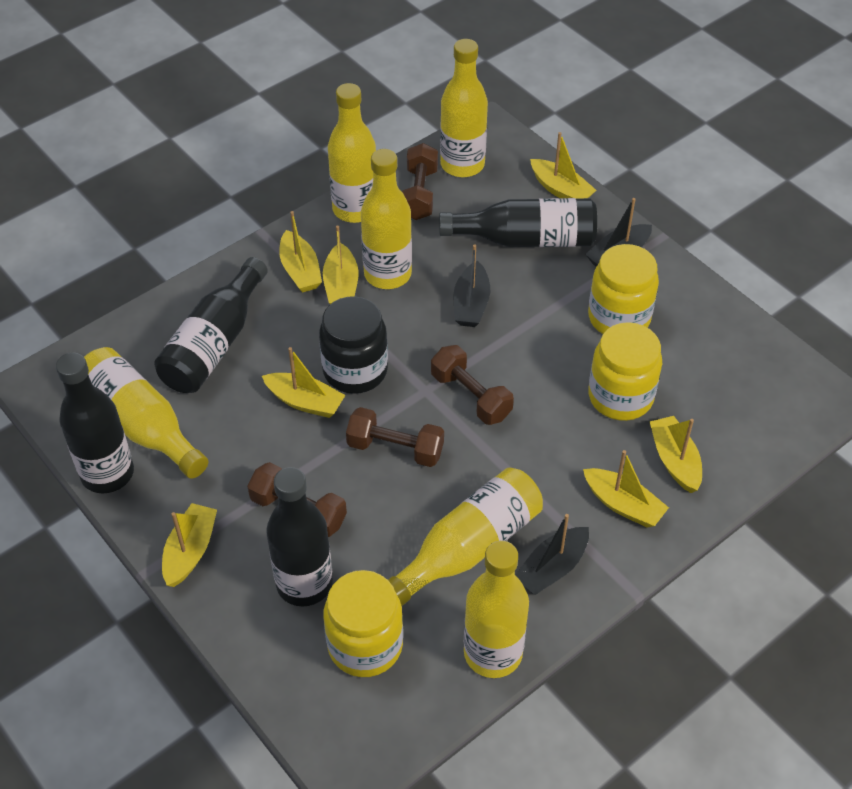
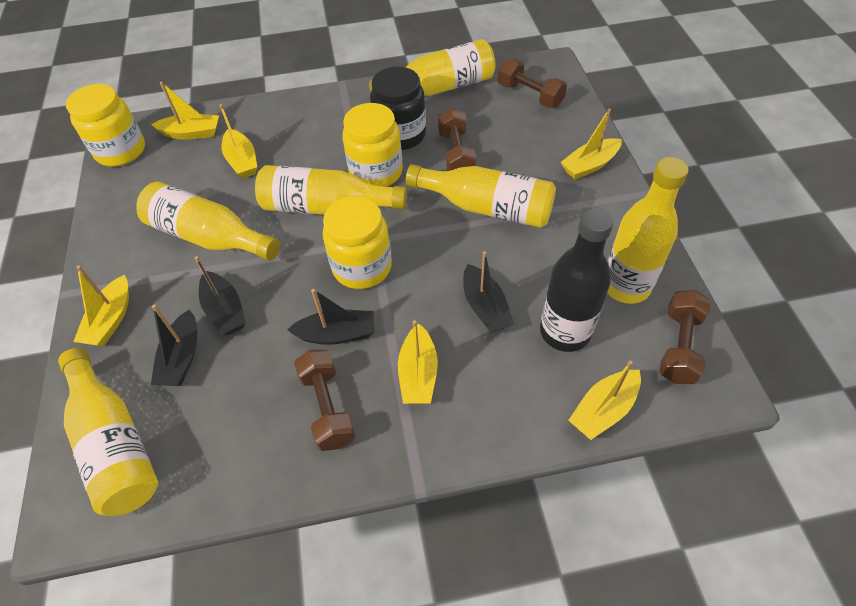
black boat: 3 -> 4
black bottle: 4 -> 1
yellow boat: 7 -> 6

